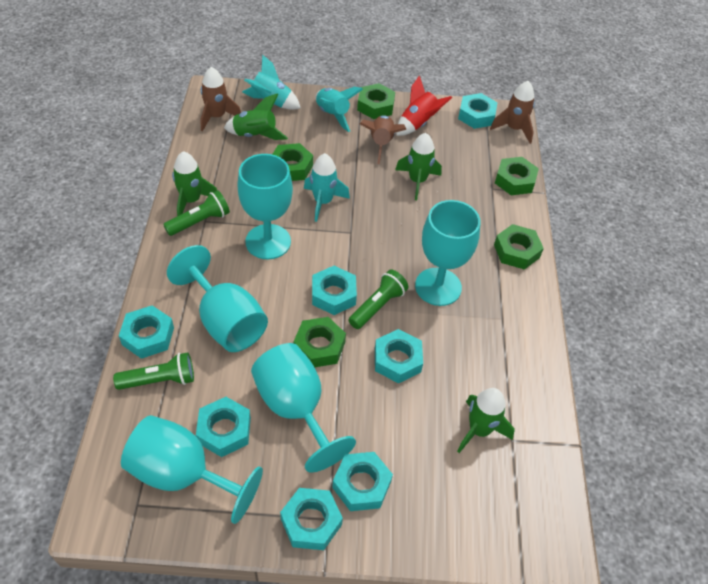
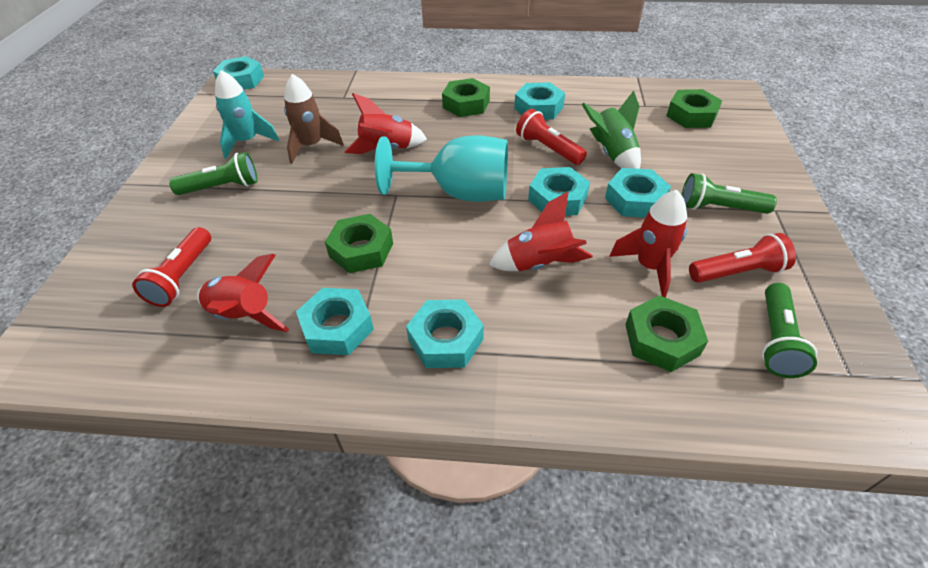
brown rocket: 3 -> 1
green nut: 5 -> 4
green rocket: 4 -> 1
red flashlight: 0 -> 3
red rocket: 1 -> 4
turquoise goblet: 5 -> 1
turquoise nut: 7 -> 6
turquoise rocket: 3 -> 1

